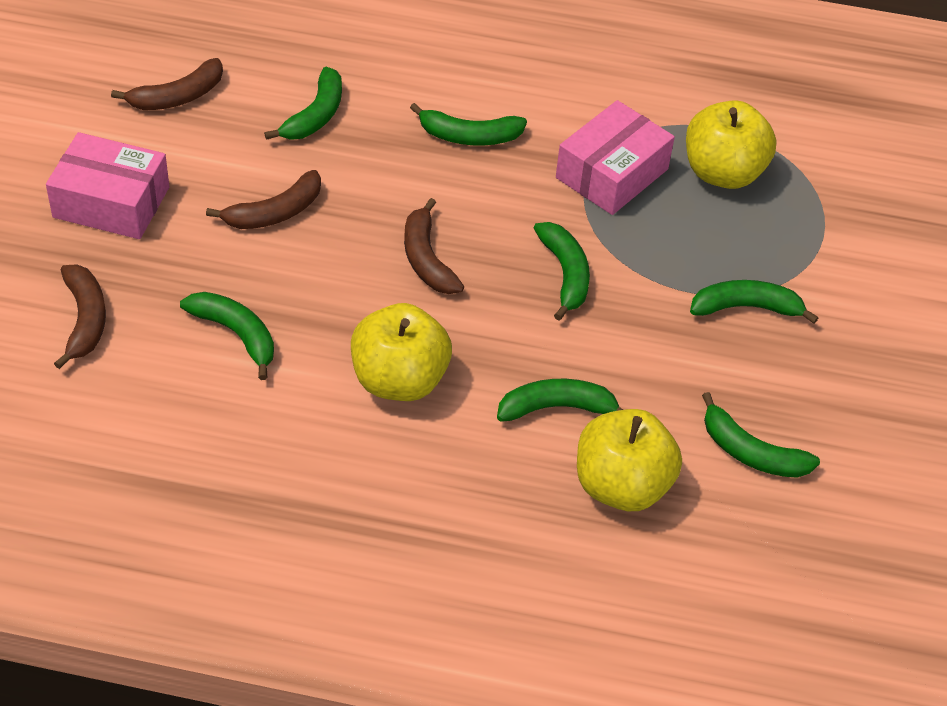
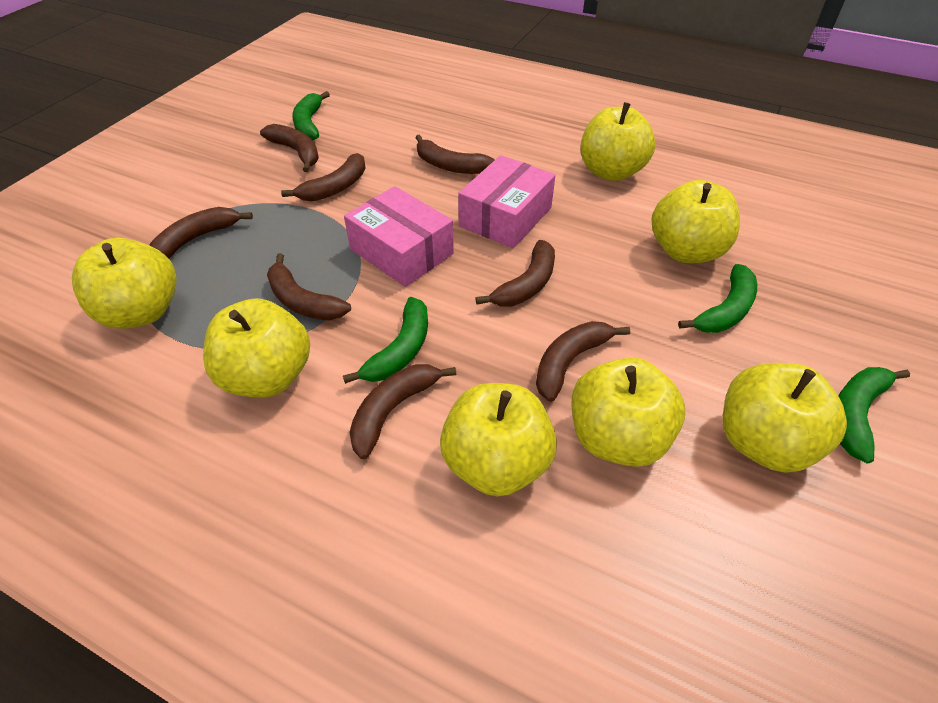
brown banana: 4 -> 8
green banana: 7 -> 4
yellow apple: 3 -> 7

